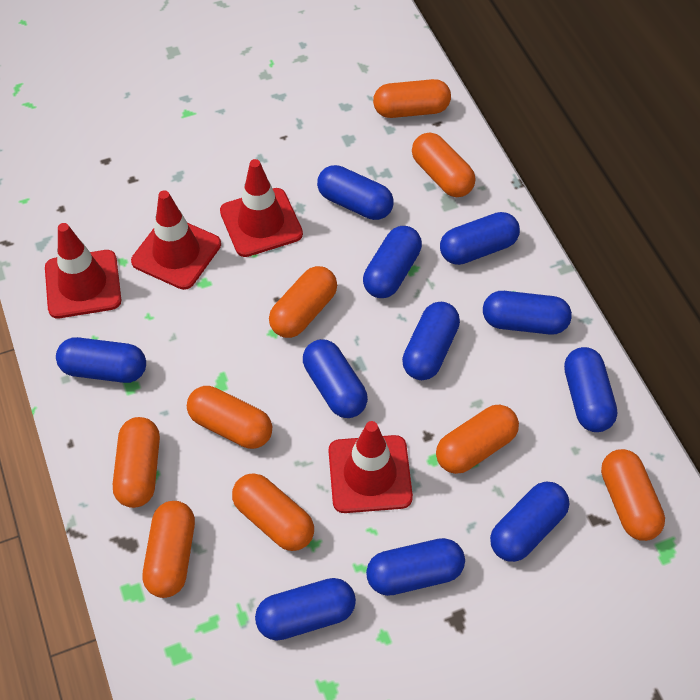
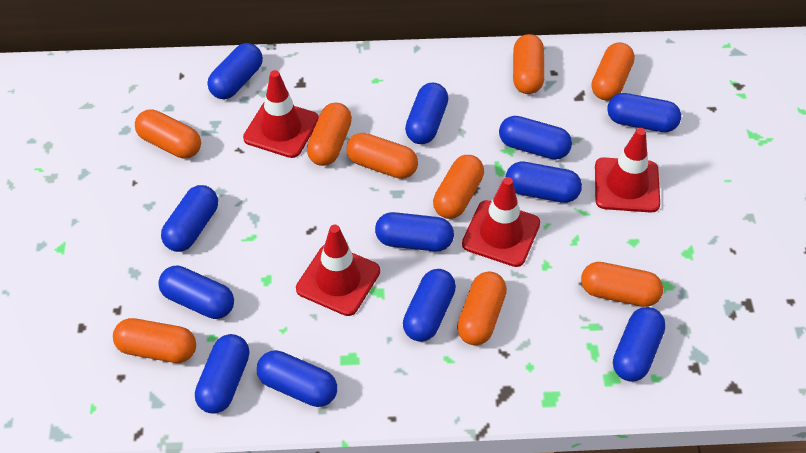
blue capsule: 11 -> 12

